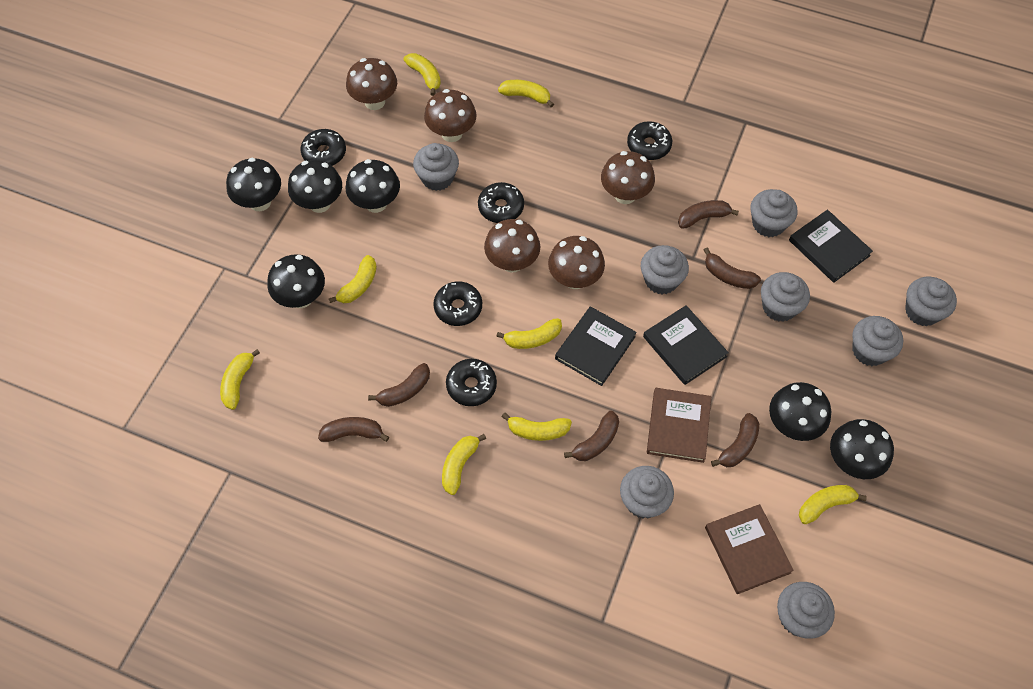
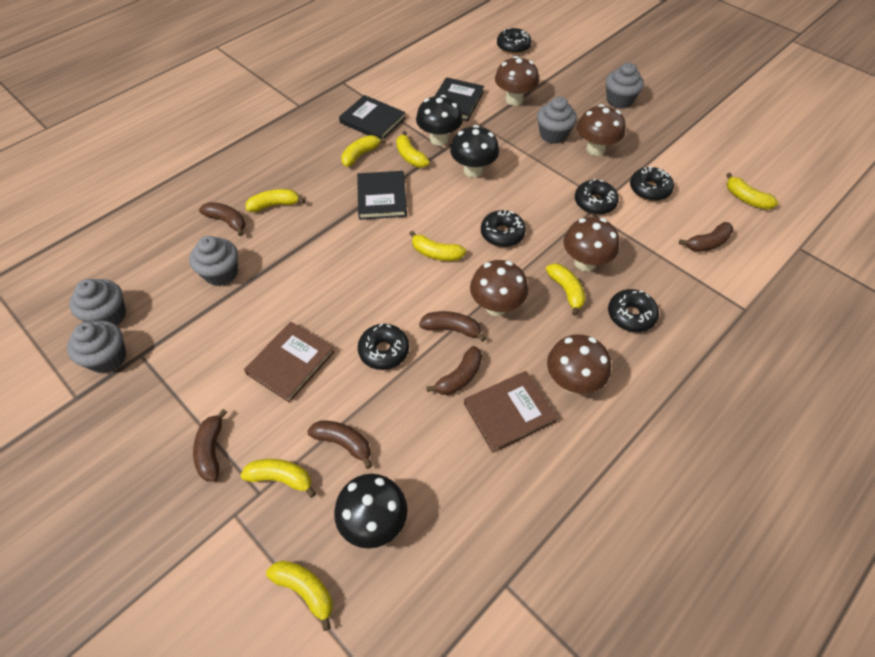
black donut: 5 -> 6
black mushroom: 6 -> 3
grey cupcake: 8 -> 5

